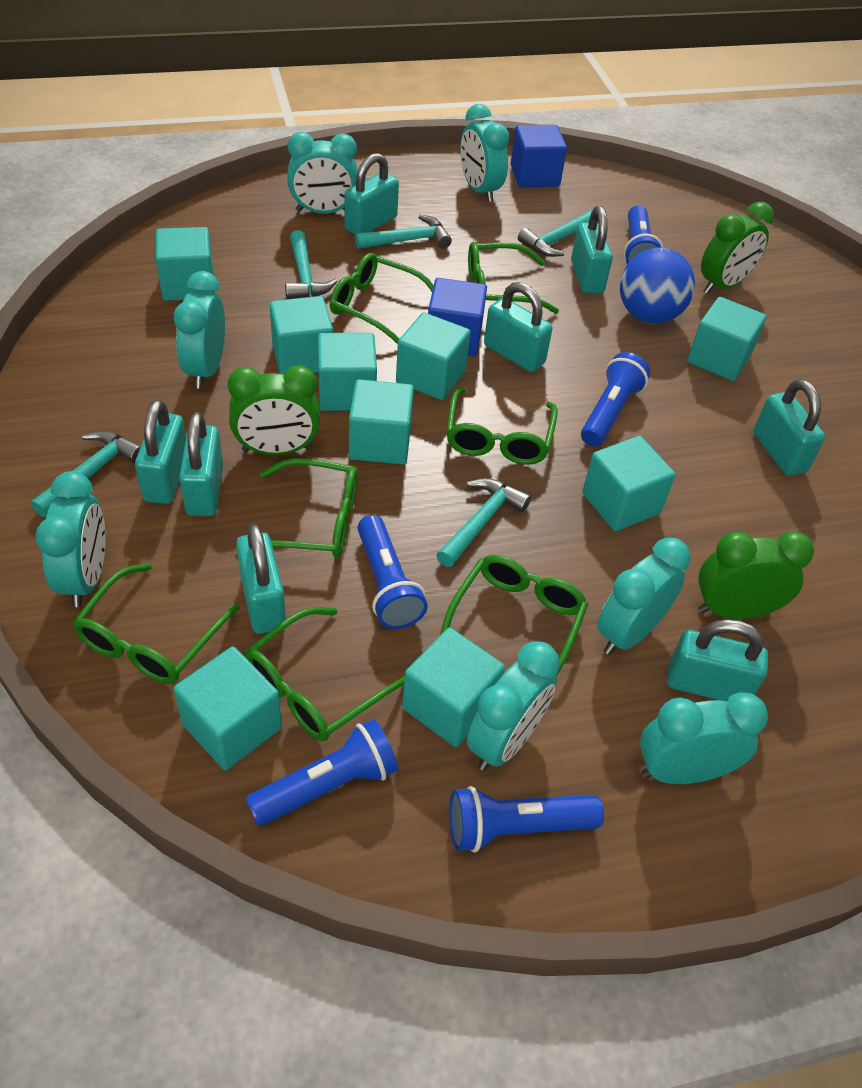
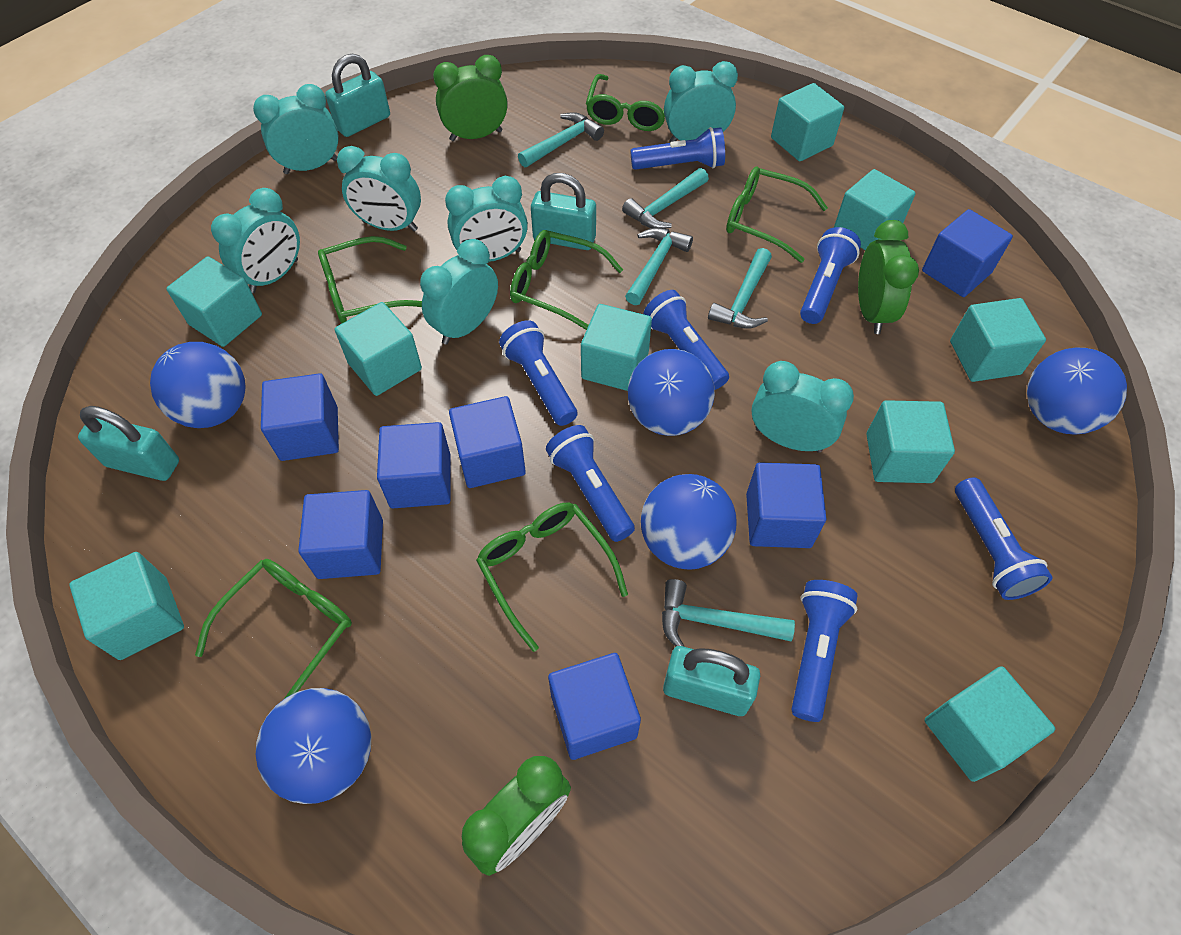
blue ball: 1 -> 5
blue cube: 2 -> 7
blue flashlight: 5 -> 7
green glasses: 7 -> 6
turquoise padlock: 8 -> 4

